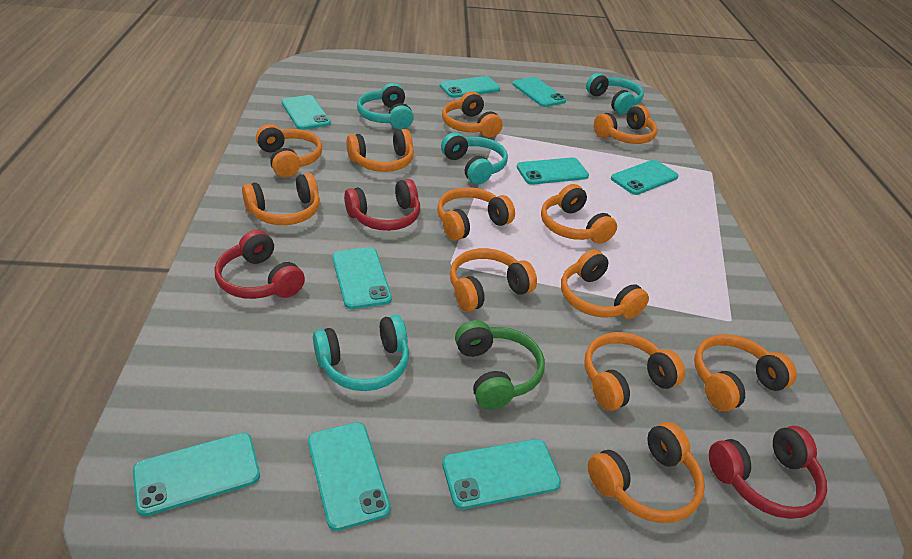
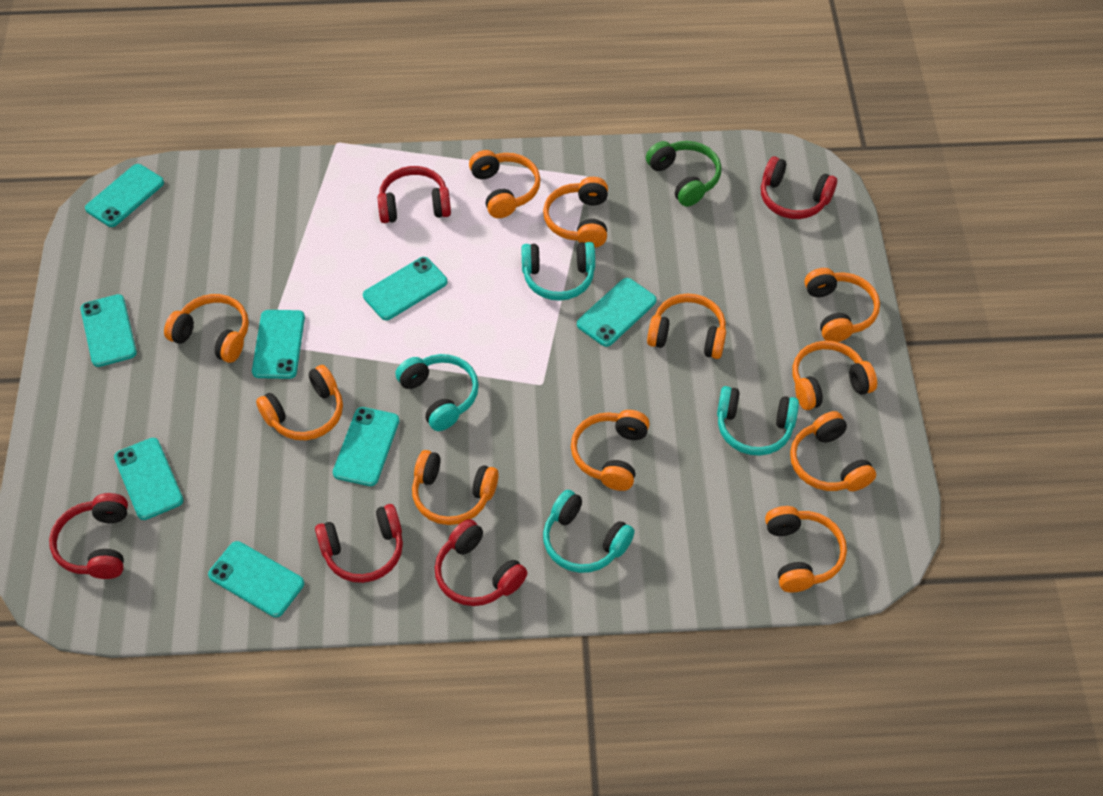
orange headphones: 12 -> 11
red headphones: 3 -> 5
turquoise phone: 9 -> 8

